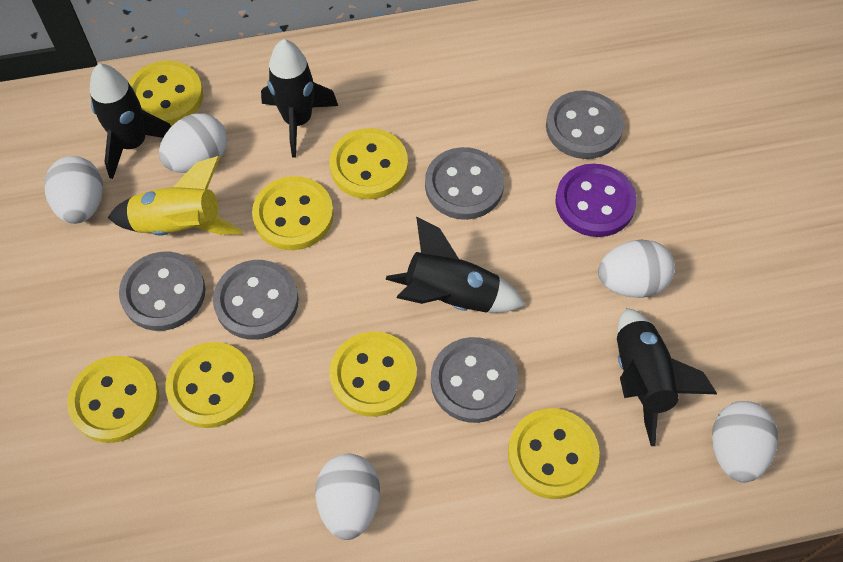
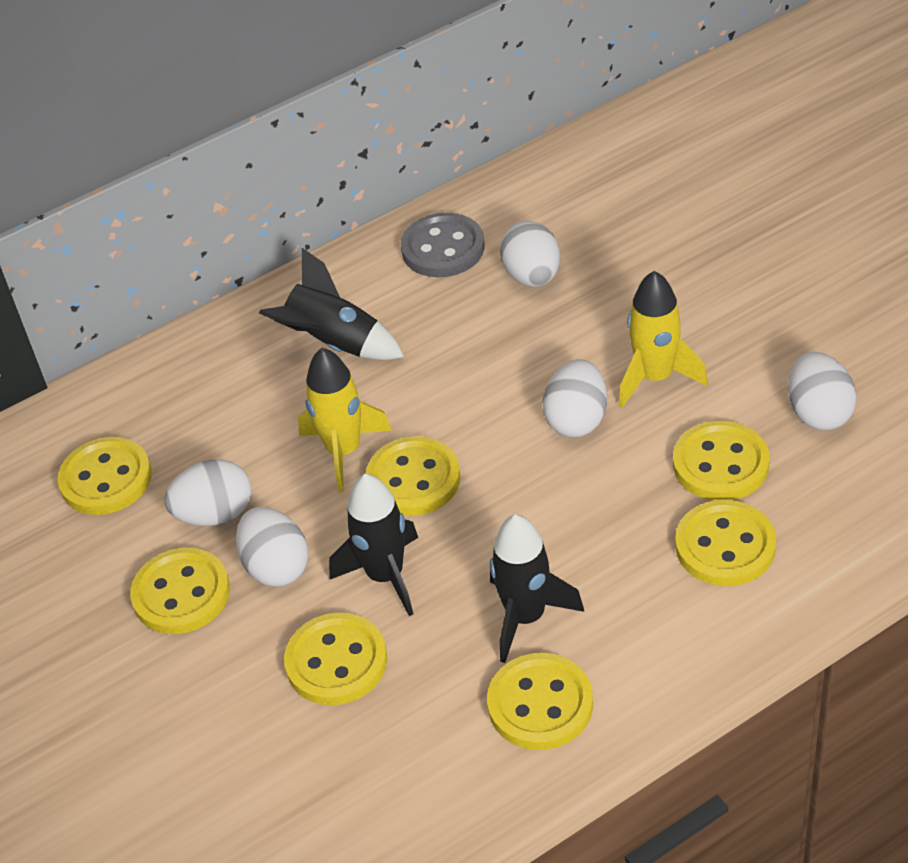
black rocket: 4 -> 3
grey button: 5 -> 1
purple button: 1 -> 0
yellow rocket: 1 -> 2

